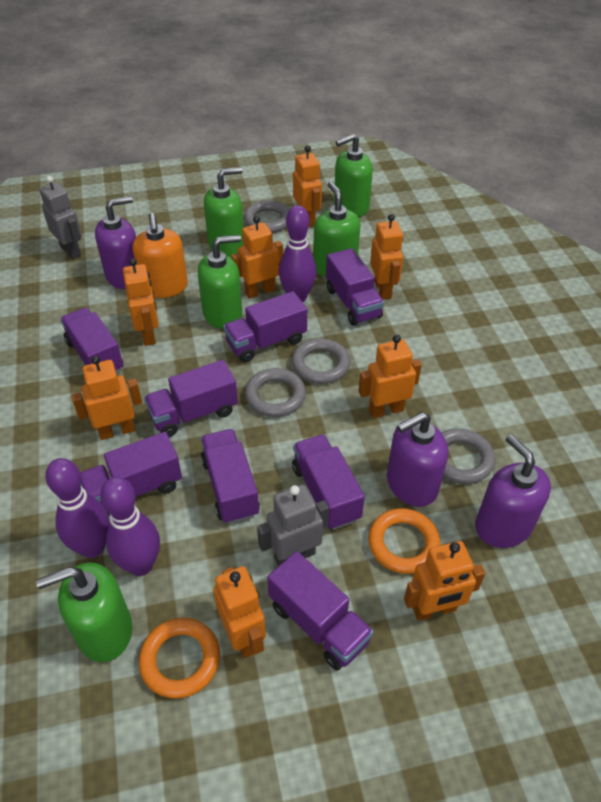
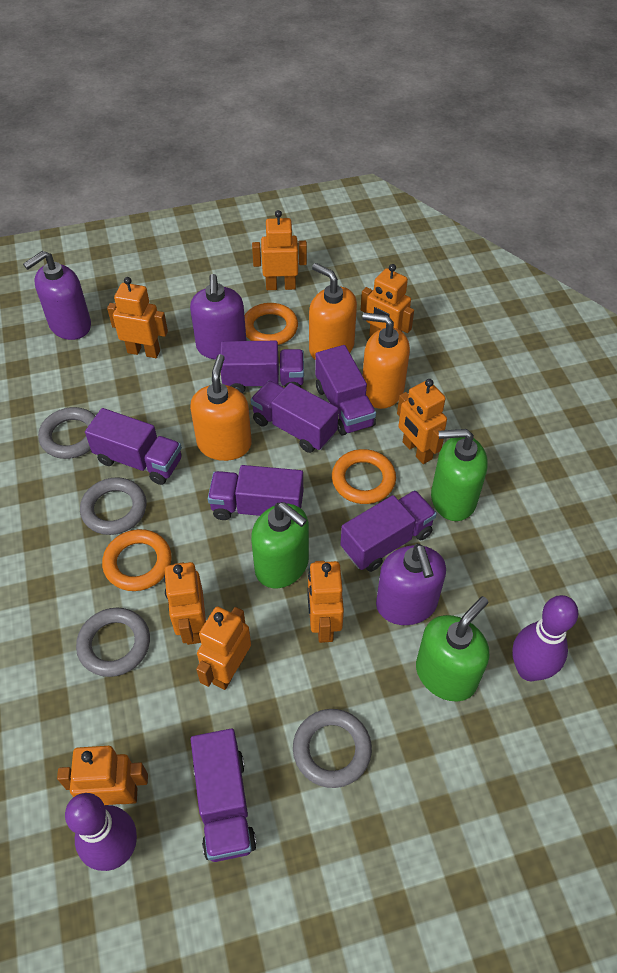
green soap dispenser: 5 -> 3
grey robot: 2 -> 0
orange ring: 2 -> 3
orange soap dispenser: 1 -> 3
purple bowling pin: 3 -> 2
purple truck: 8 -> 7

